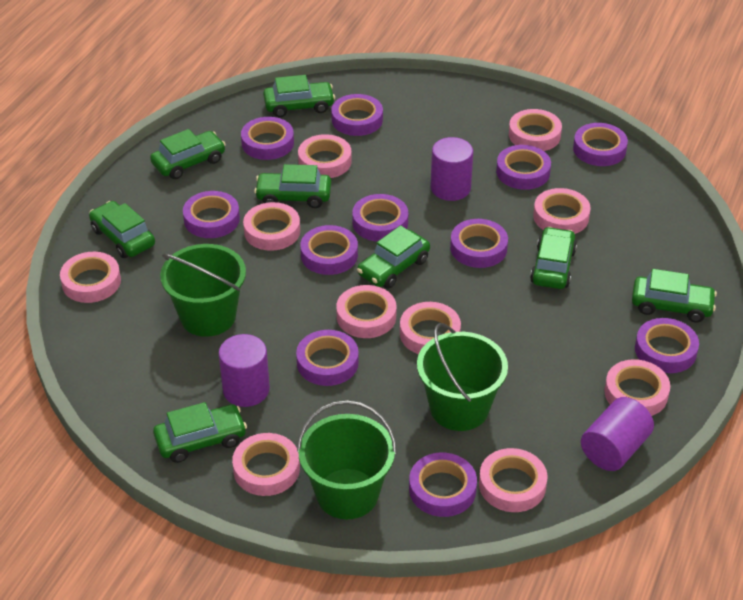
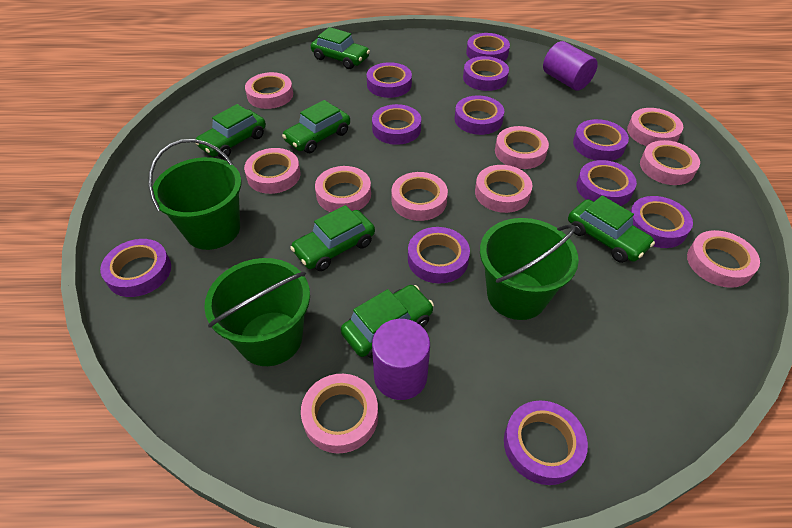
green car: 8 -> 6
purple cylinder: 3 -> 2

